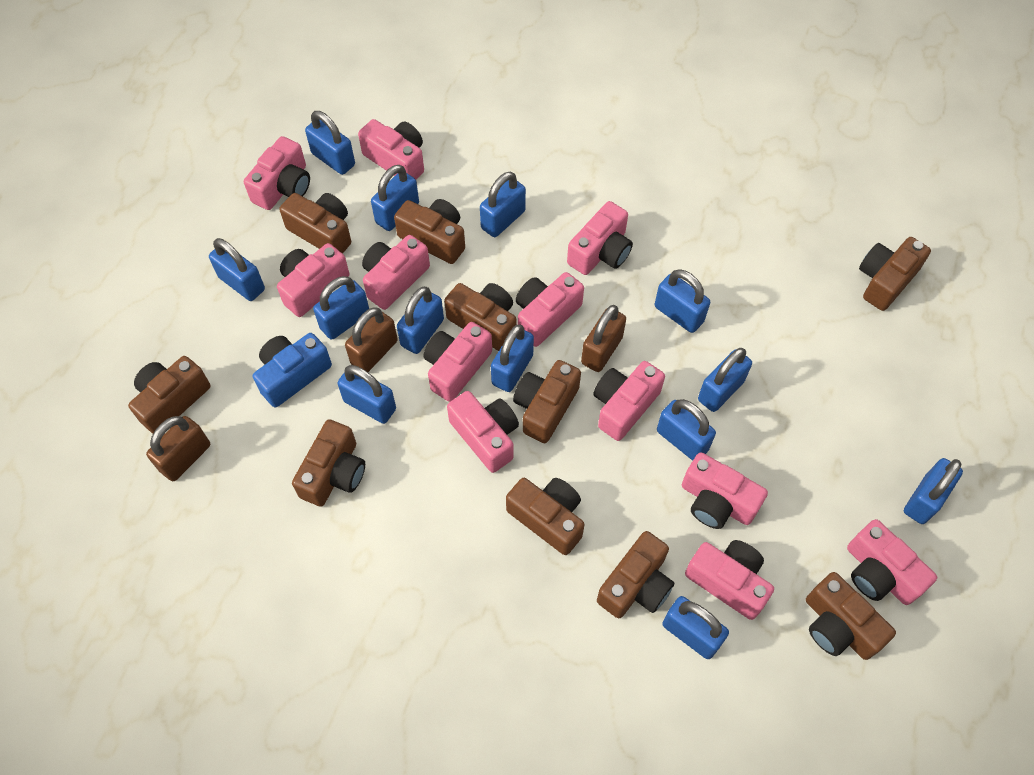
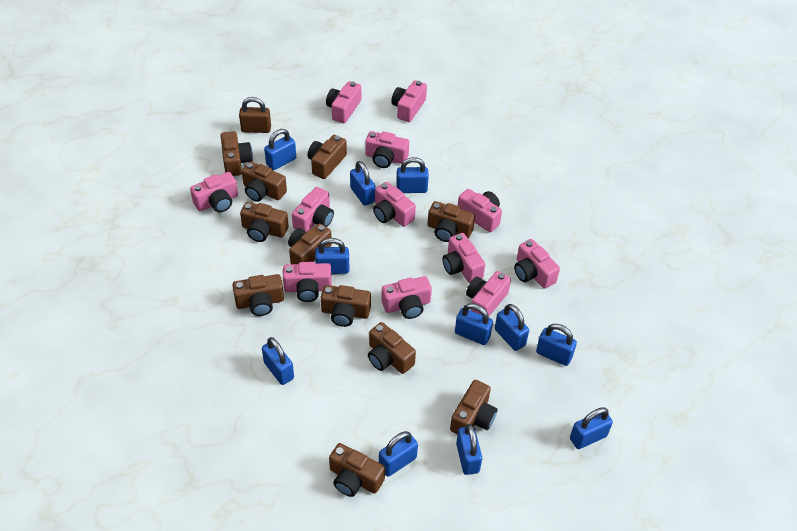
blue camera: 1 -> 0
blue padlock: 13 -> 11
brown camera: 10 -> 11
brown padlock: 3 -> 1

